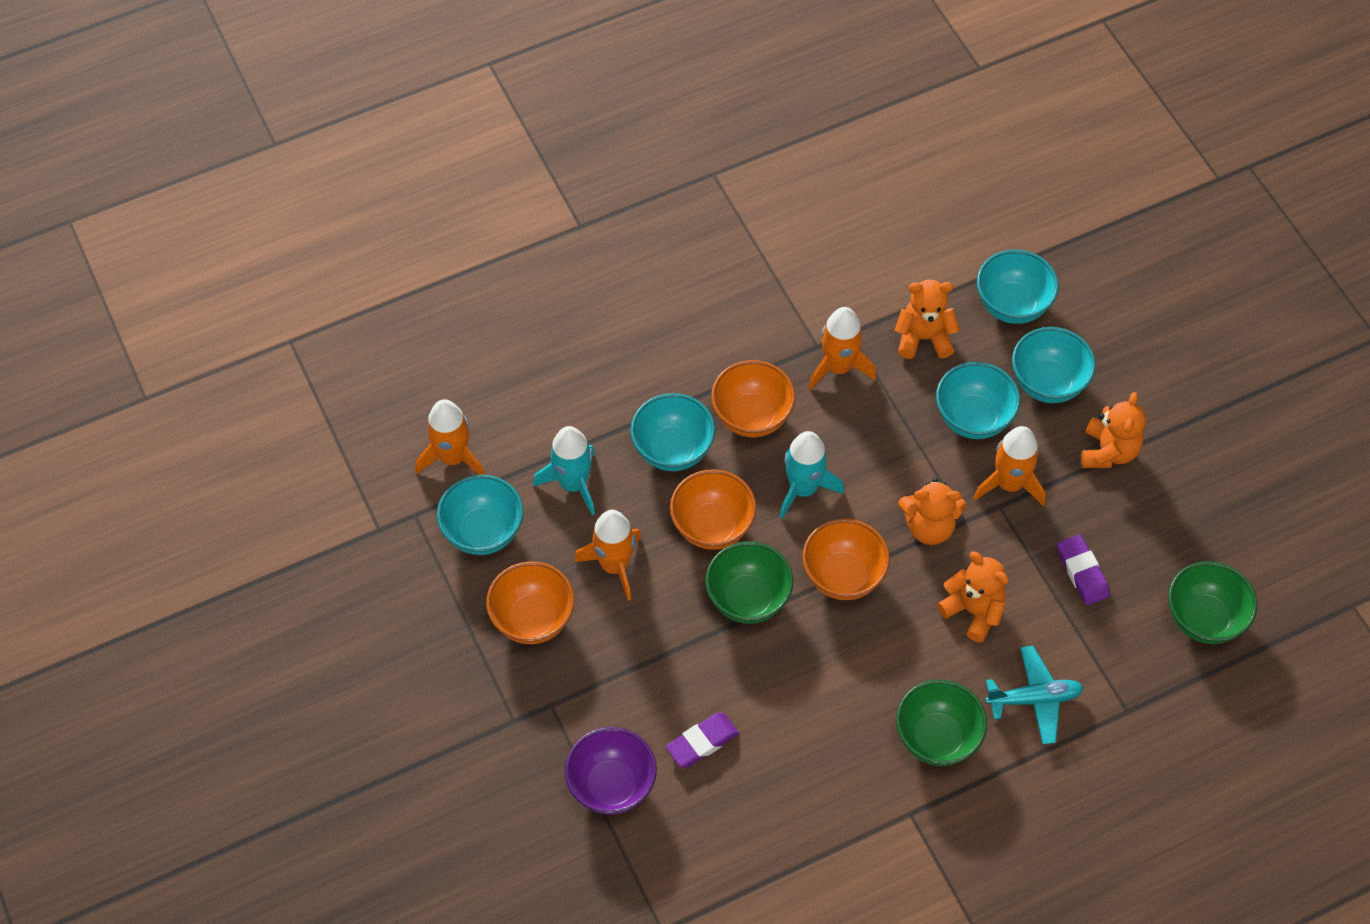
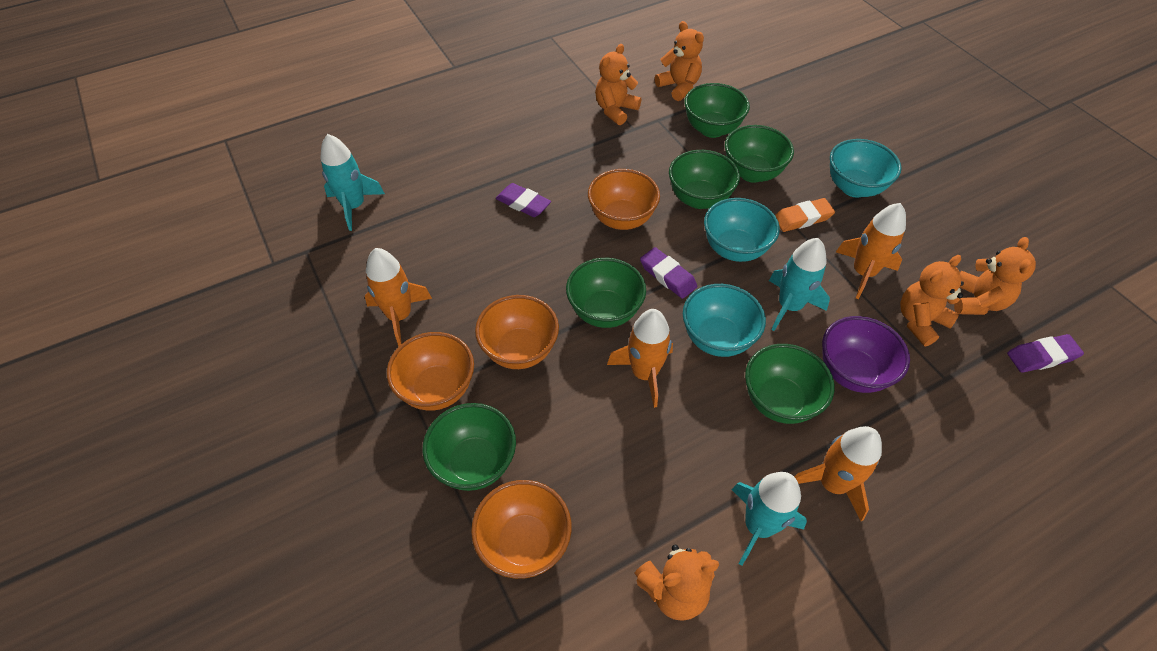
green bowl: 3 -> 6
orange eraser: 0 -> 1
orange teddy bear: 4 -> 5
purple eraser: 2 -> 3
turquoise bowl: 5 -> 3
turquoise plane: 1 -> 0
turquoise rocket: 2 -> 3

